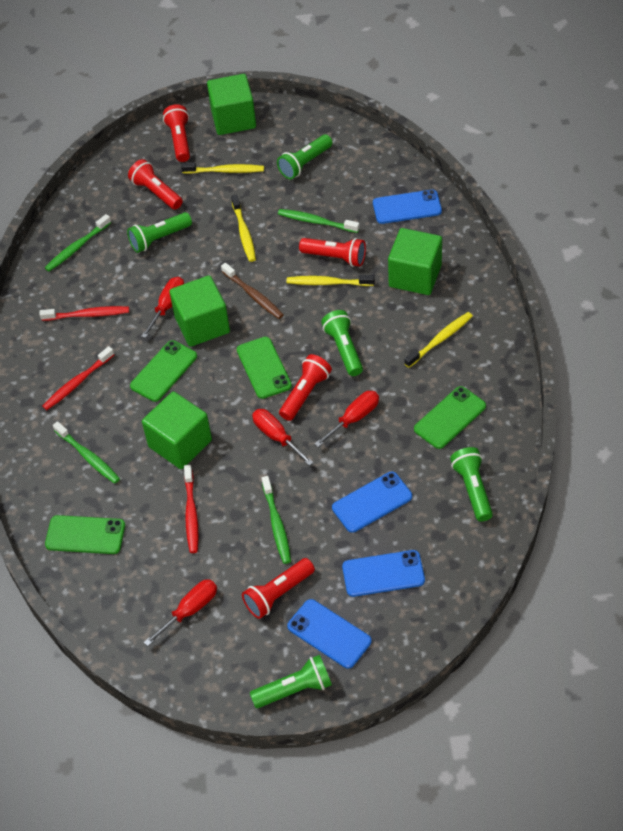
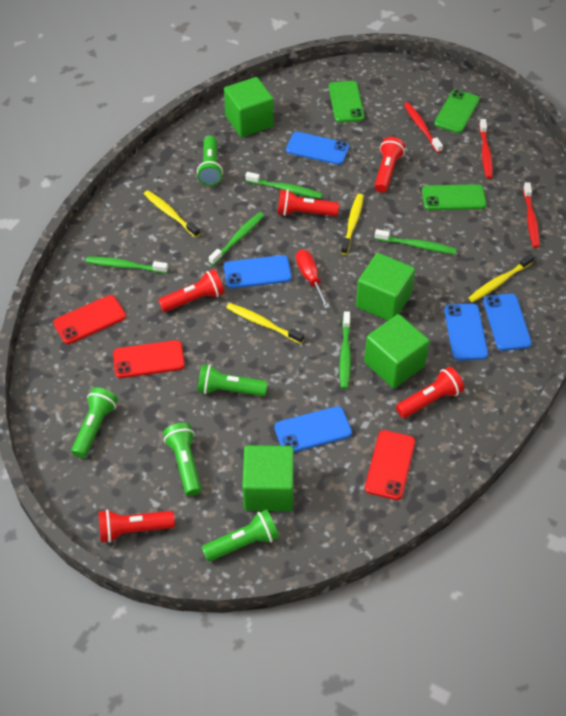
blue phone: 4 -> 5
brown toothbrush: 1 -> 0
green phone: 4 -> 3
green toothbrush: 4 -> 5
red phone: 0 -> 3
red screwdriver: 4 -> 1

